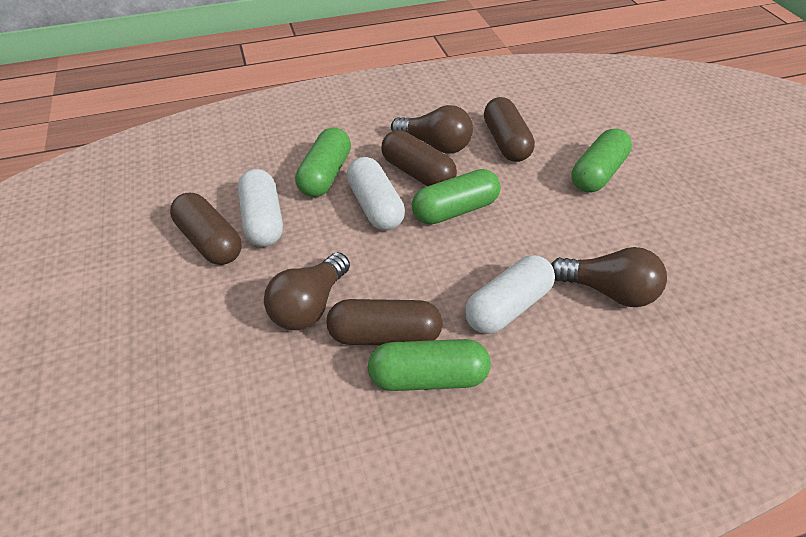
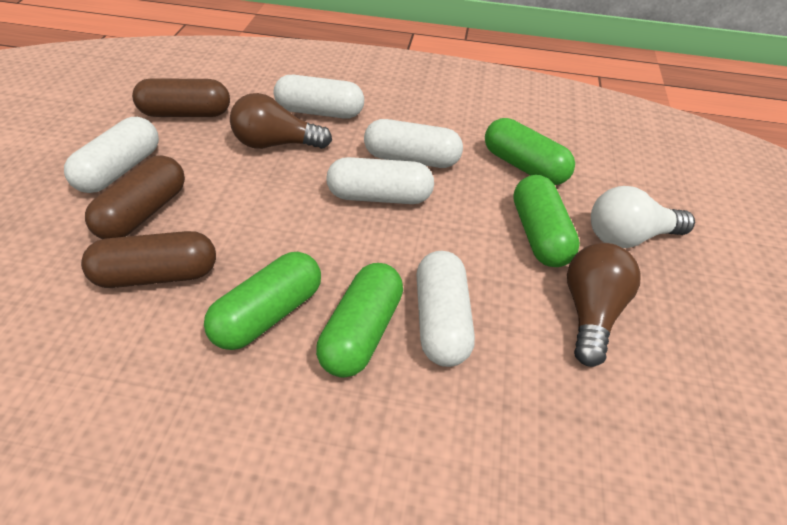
brown capsule: 4 -> 3
brown light bulb: 3 -> 2
white capsule: 3 -> 5
white light bulb: 0 -> 1

